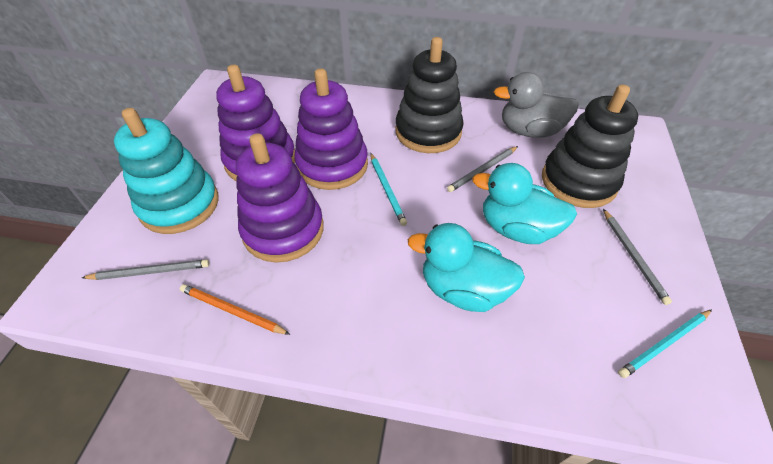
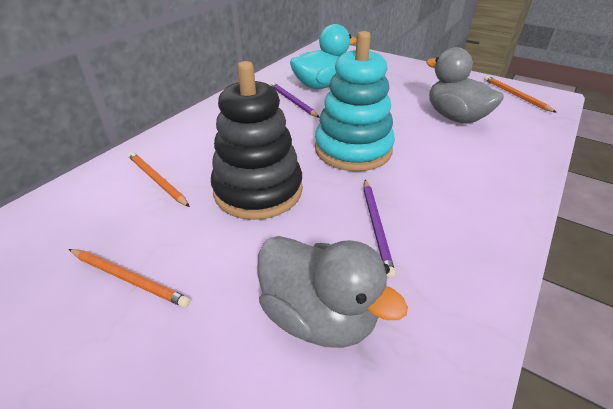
black stacking toy: 2 -> 1
grey duck: 1 -> 2
grey pencil: 3 -> 0
orange pencil: 1 -> 3
purple pencil: 0 -> 2
purple stacking toy: 3 -> 0
turquoise duck: 2 -> 1
turquoise pencil: 2 -> 0

